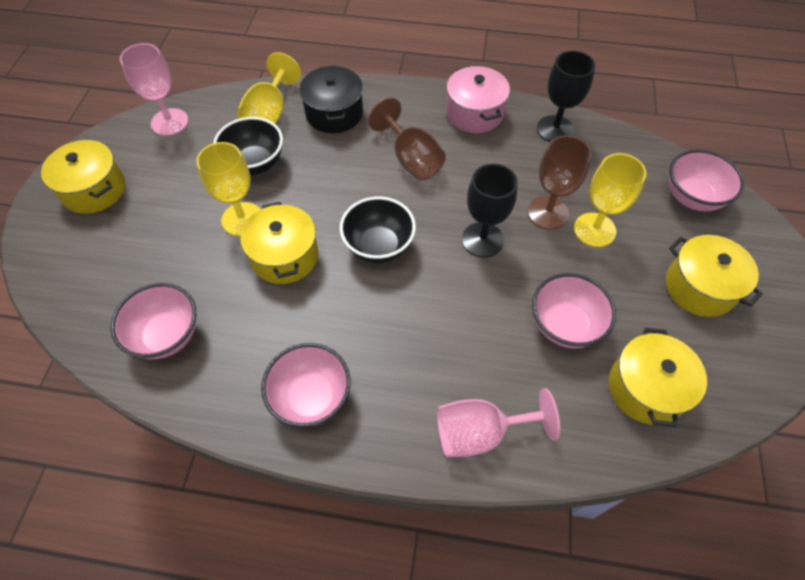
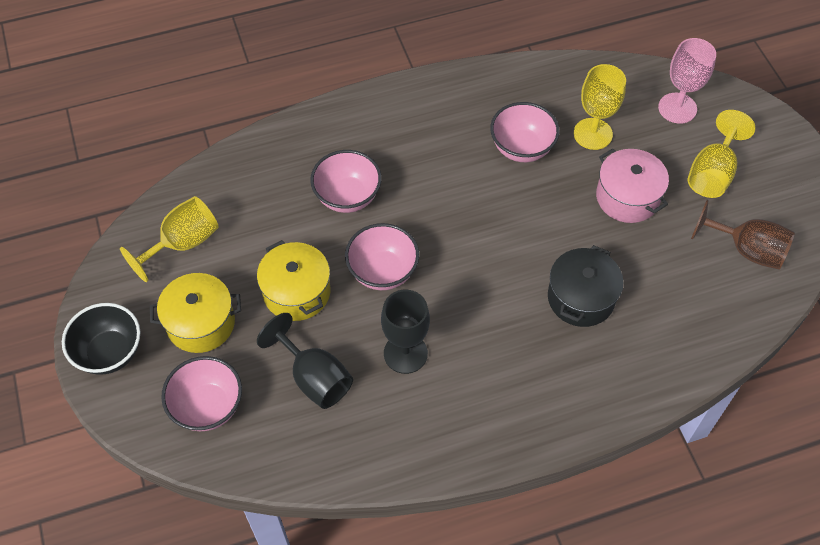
black bowl: 2 -> 1
brown goblet: 2 -> 1
pink goblet: 2 -> 1
yellow pot: 4 -> 2

